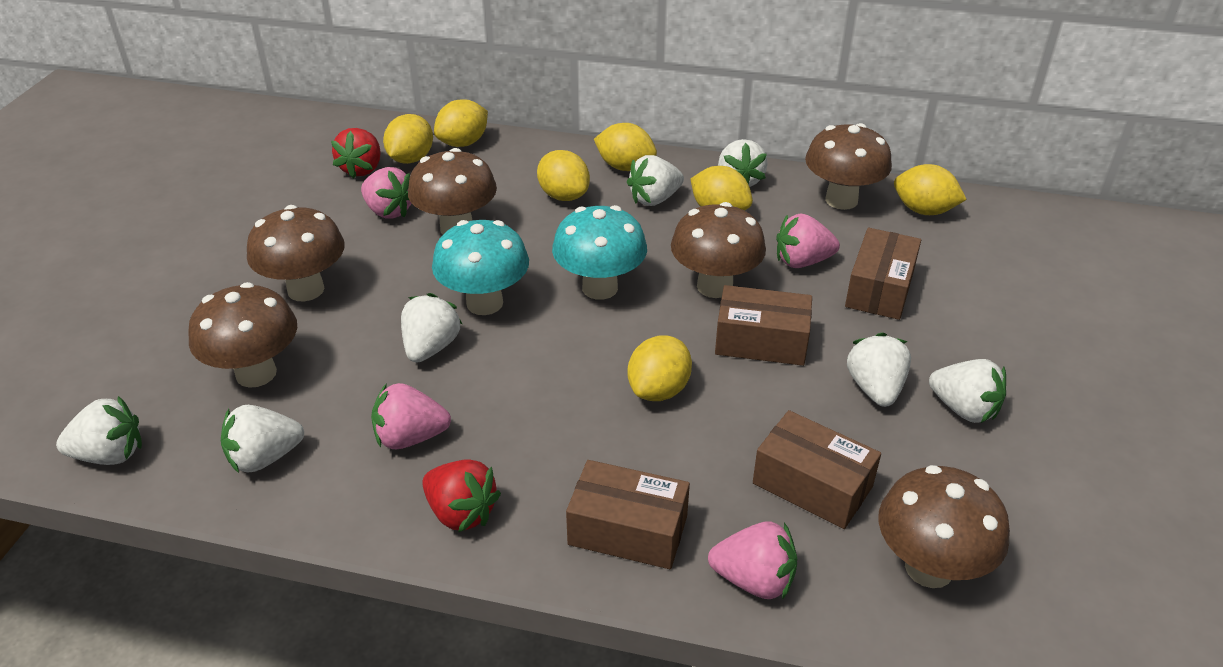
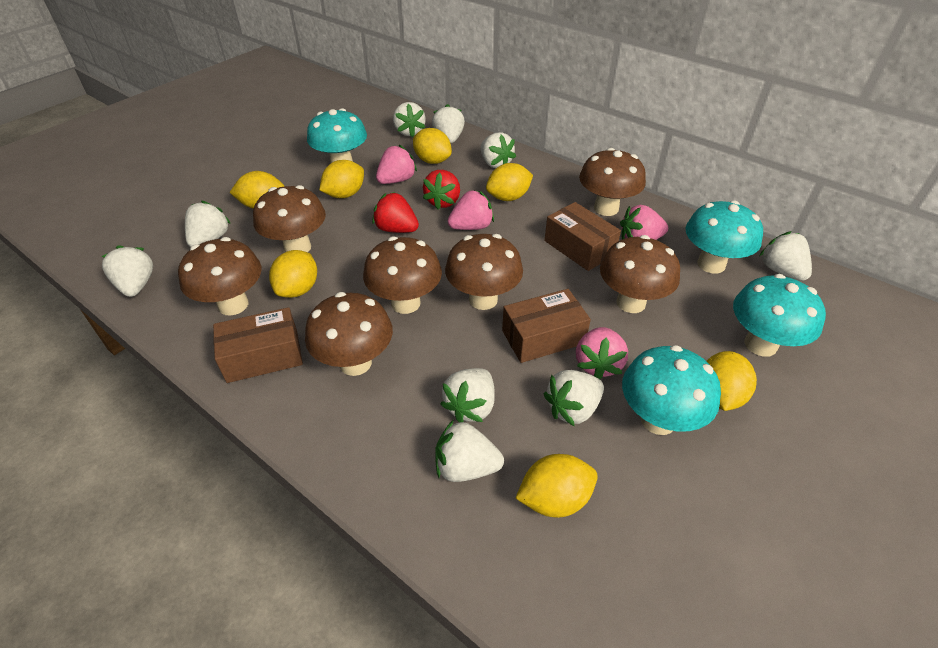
brown box: 4 -> 3
brown mushroom: 6 -> 7
turquoise mushroom: 2 -> 4
white strawberry: 7 -> 9

